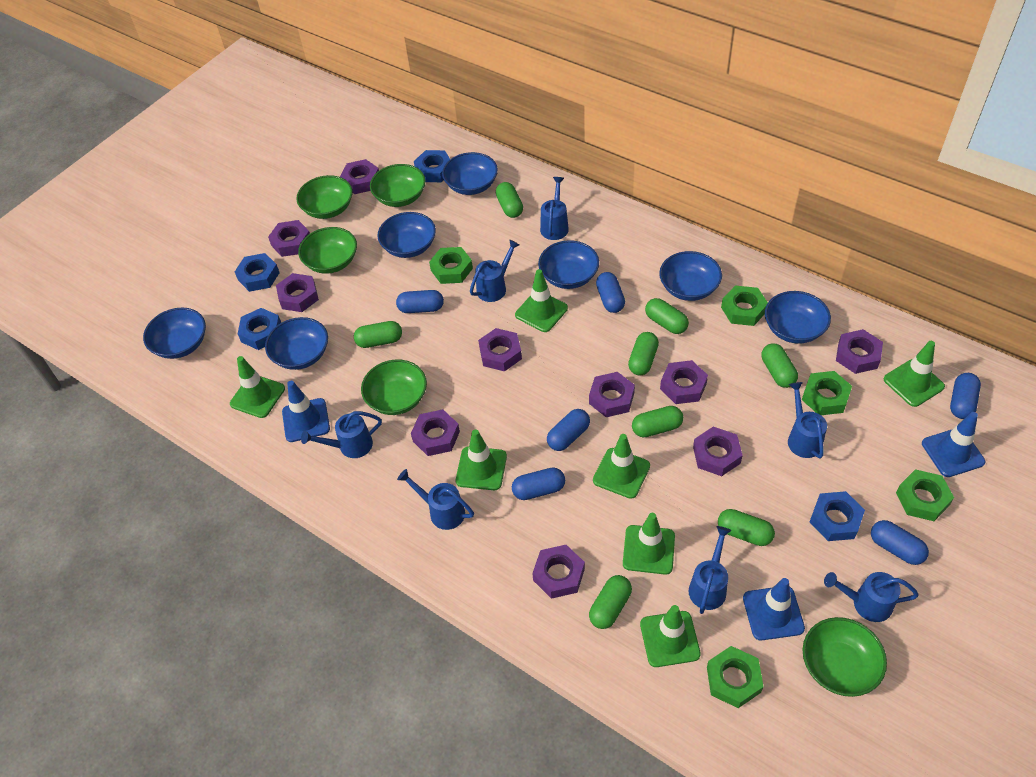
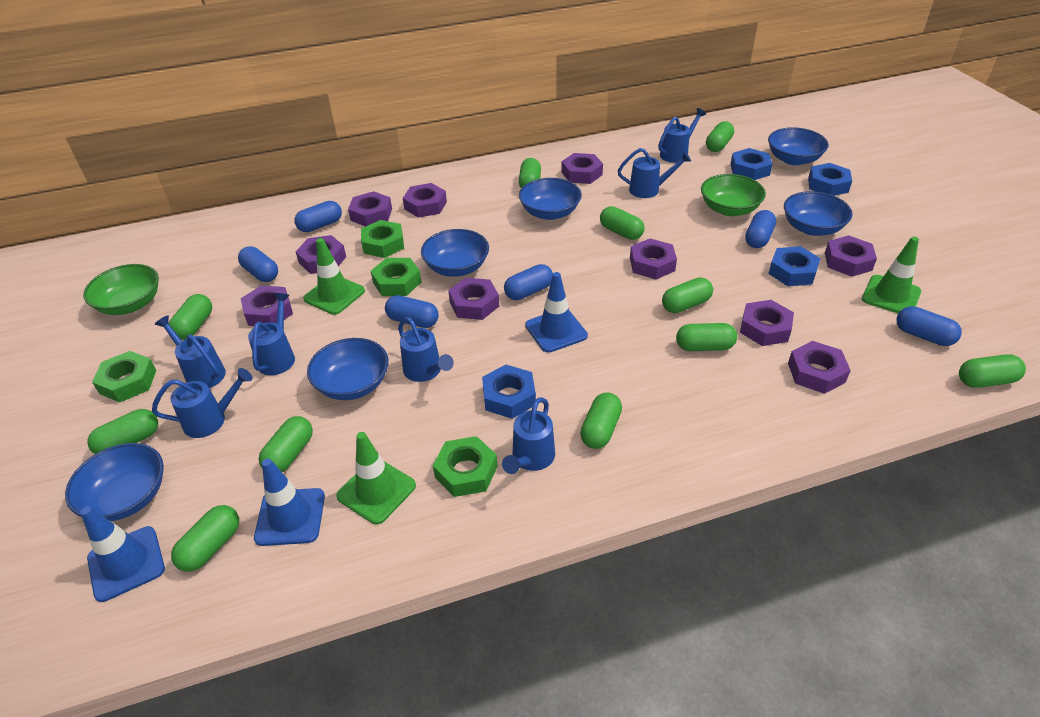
blue bowl: 7 -> 6
green bowl: 5 -> 2
green capsule: 8 -> 11
green nut: 5 -> 4
green traffic cone: 7 -> 3

